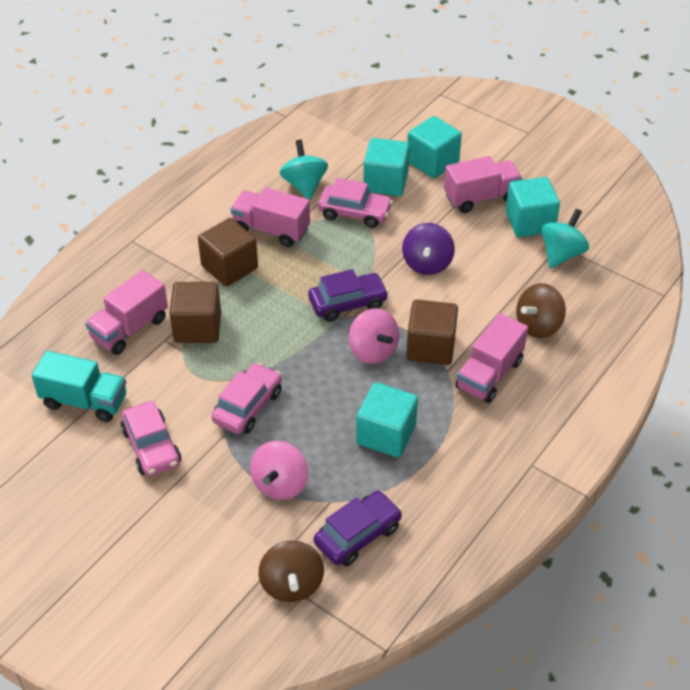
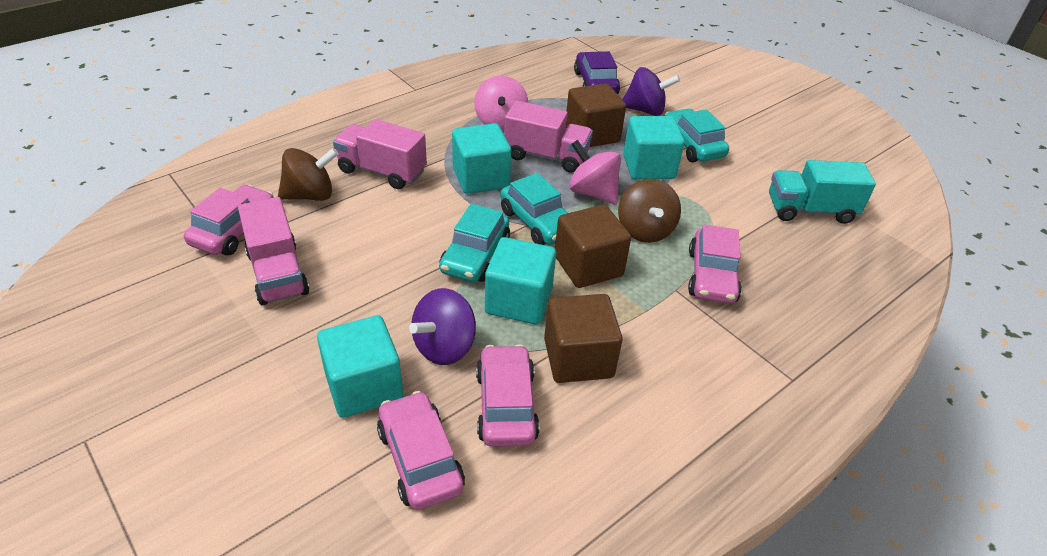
pink car: 3 -> 4
pink truck: 4 -> 3
purple car: 2 -> 1
purple spinning top: 1 -> 2
turquoise car: 0 -> 3
turquoise spinning top: 2 -> 0

